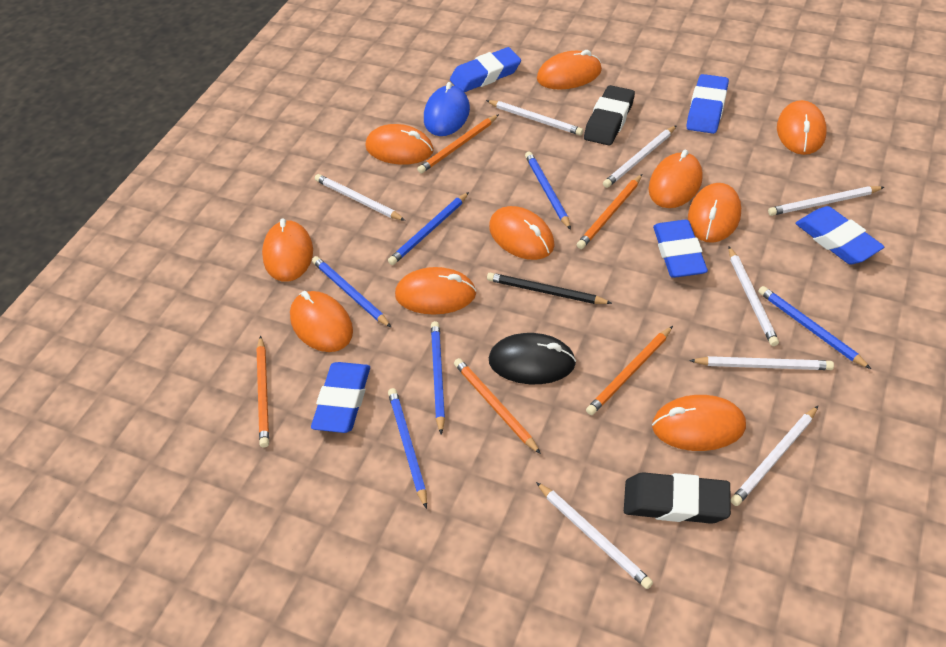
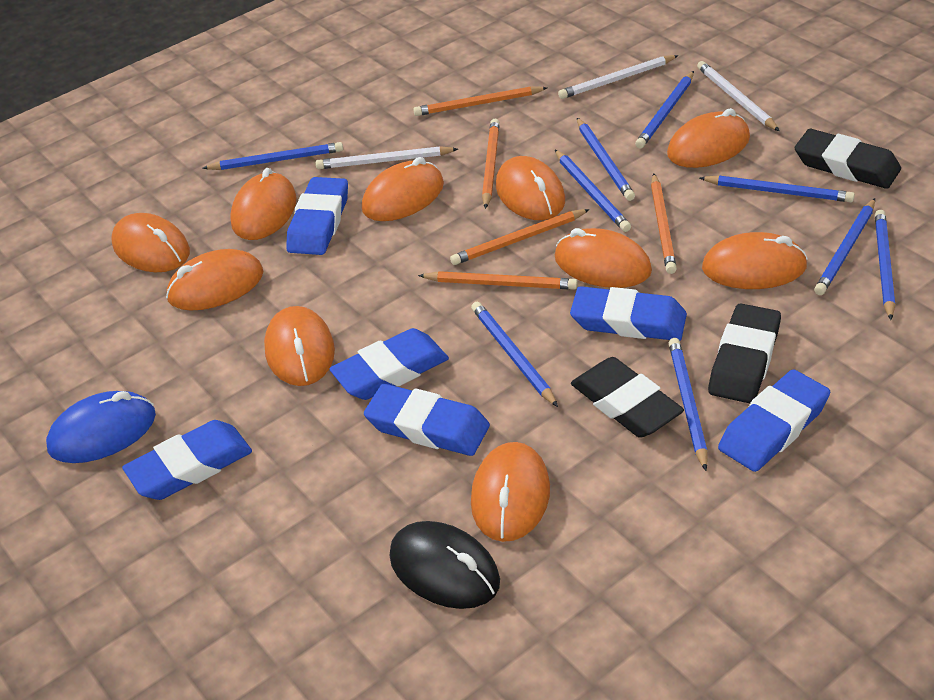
black eraser: 2 -> 3
black pencil: 1 -> 0
blue eraser: 5 -> 6
blue pencil: 6 -> 9
white pencil: 8 -> 3

